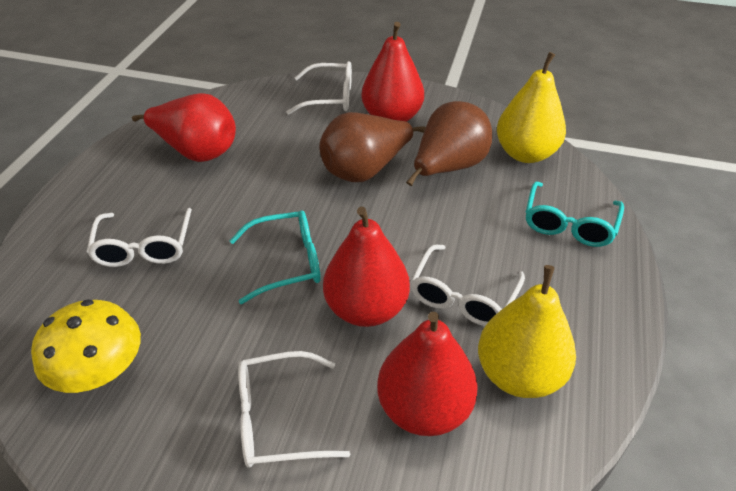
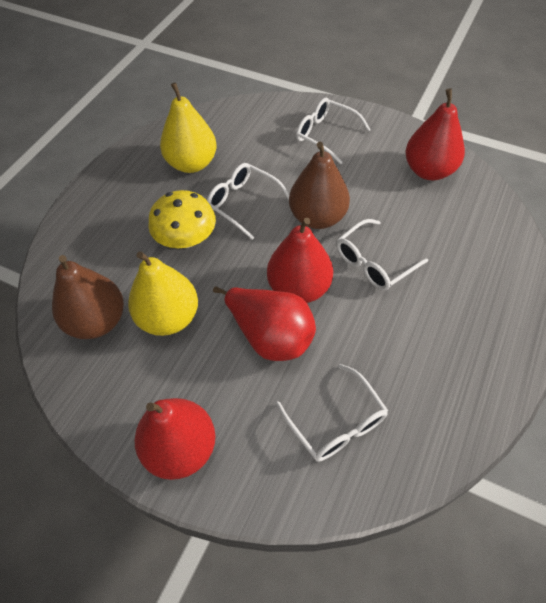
turquoise glasses: 2 -> 0

